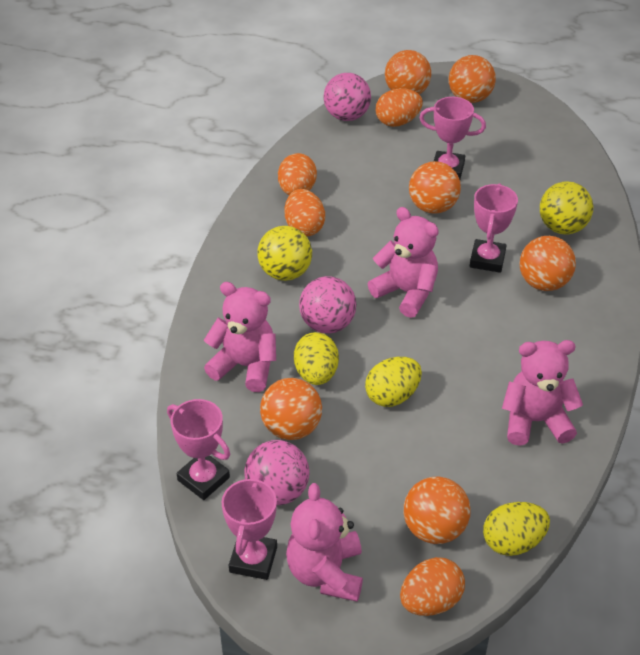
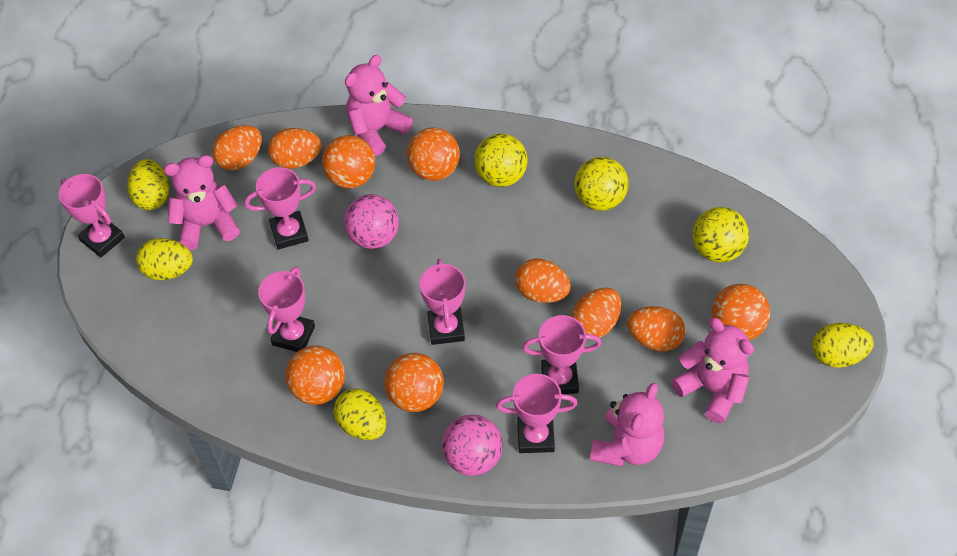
orange ball: 6 -> 5
orange egg: 4 -> 5
pink ball: 3 -> 2
pink trophy: 4 -> 6
yellow ball: 2 -> 3
yellow egg: 3 -> 4

